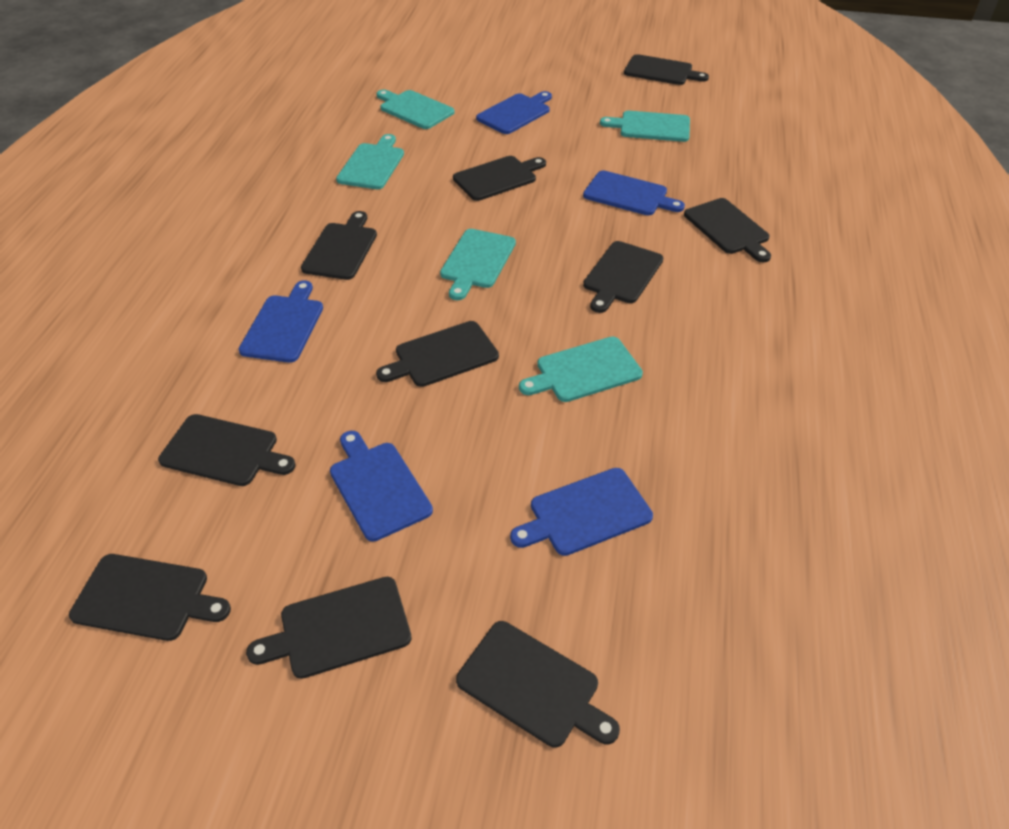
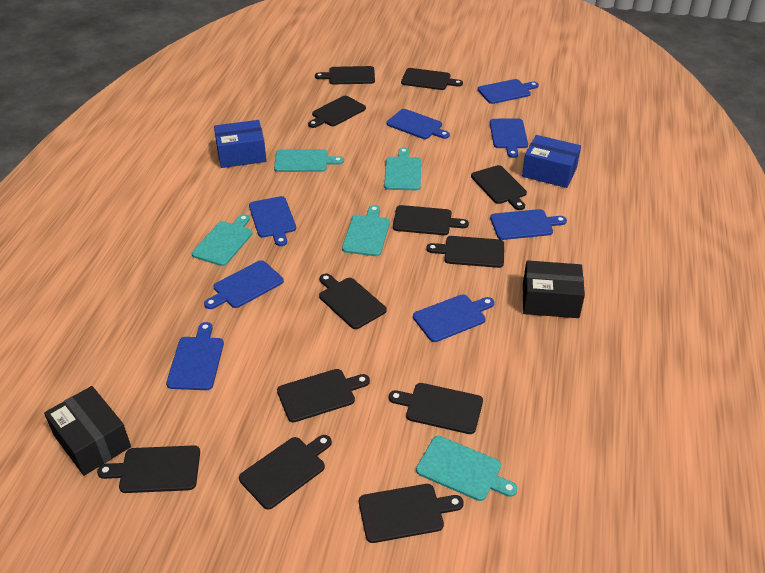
black box: 0 -> 2
black cutting board: 10 -> 12
blue box: 0 -> 2
blue cutting board: 5 -> 8

